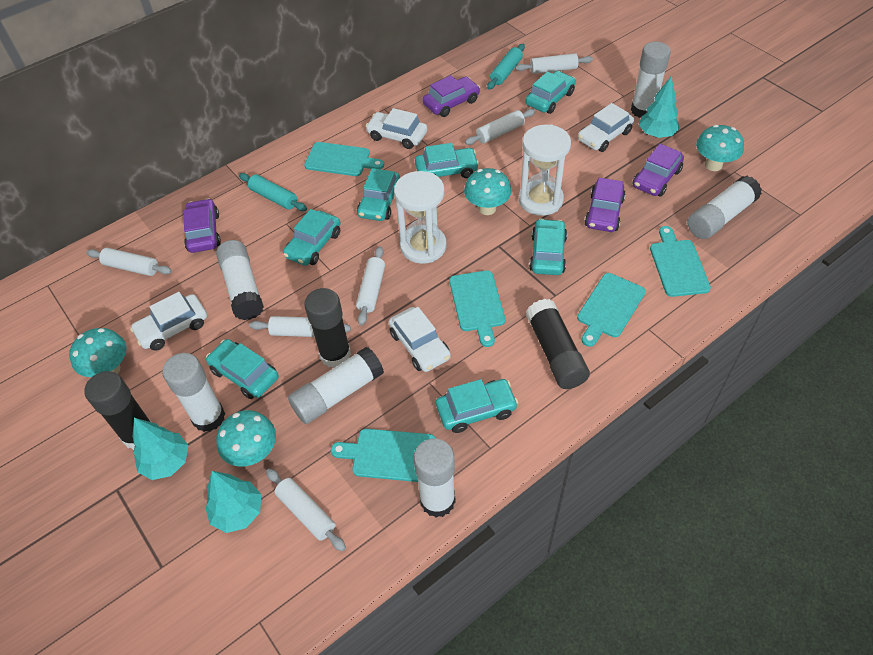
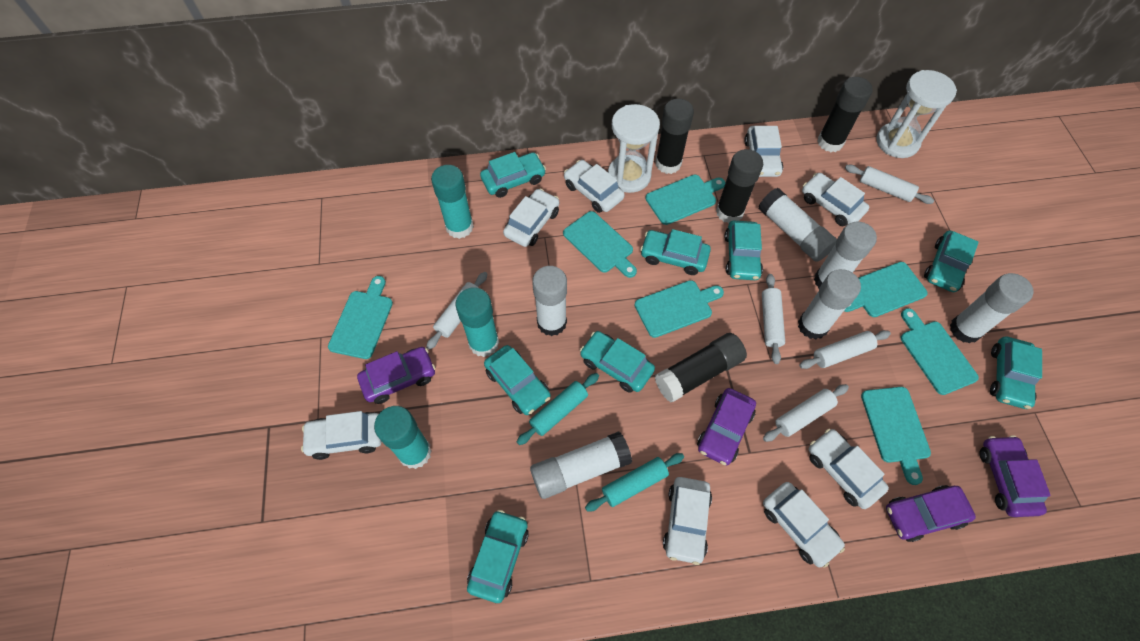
black glue stick: 3 -> 4
turquoise car: 7 -> 8
turquoise cutting board: 5 -> 7
turquoise glue stick: 0 -> 3
turquoise mushroom: 4 -> 0
turquoise tree: 3 -> 0
white car: 4 -> 8
white rolling pin: 6 -> 5

